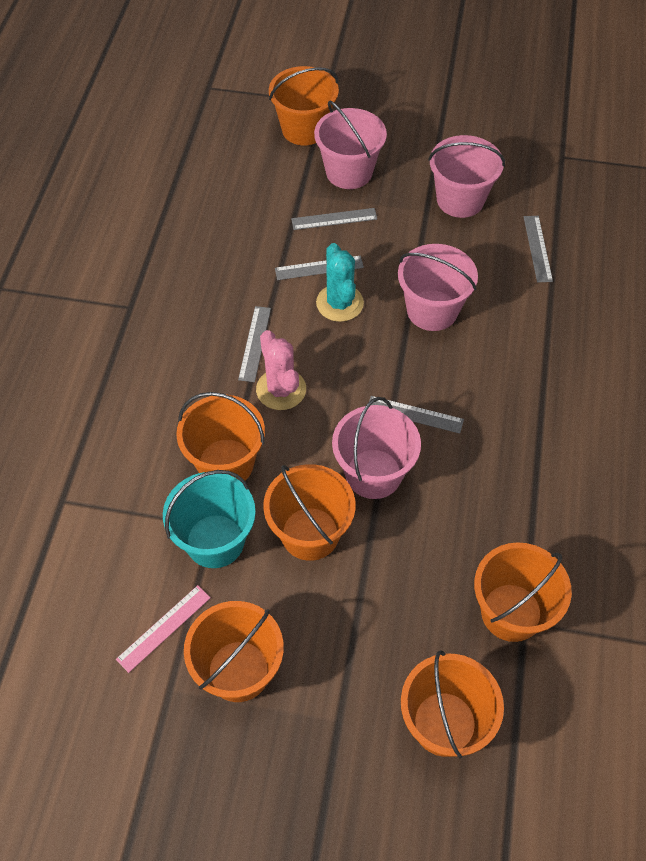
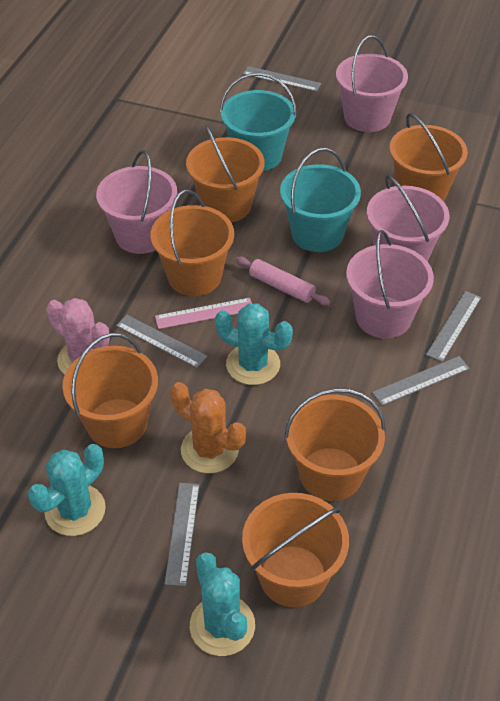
orange cactus: 0 -> 1
pink rolling pin: 0 -> 1
turquoise bucket: 1 -> 2
turquoise cactus: 1 -> 3

